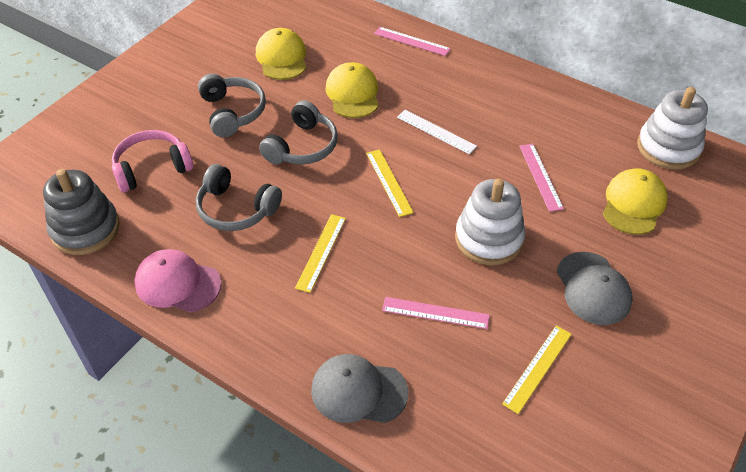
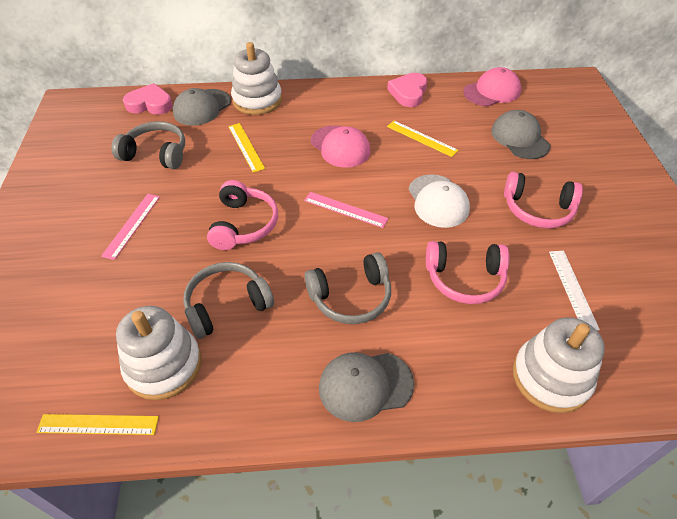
grey cap: 2 -> 3
grey stacking toy: 1 -> 0
pink cap: 1 -> 2
pink headphones: 1 -> 3
pink heart: 0 -> 2
pink ruler: 3 -> 2
white cap: 0 -> 1
white stacking toy: 2 -> 3
yellow cap: 3 -> 0

